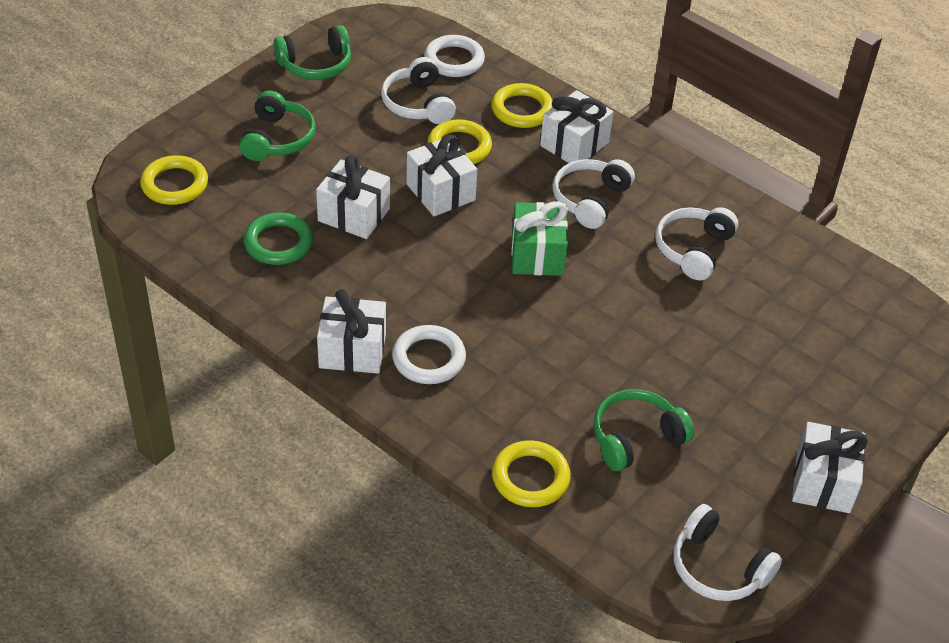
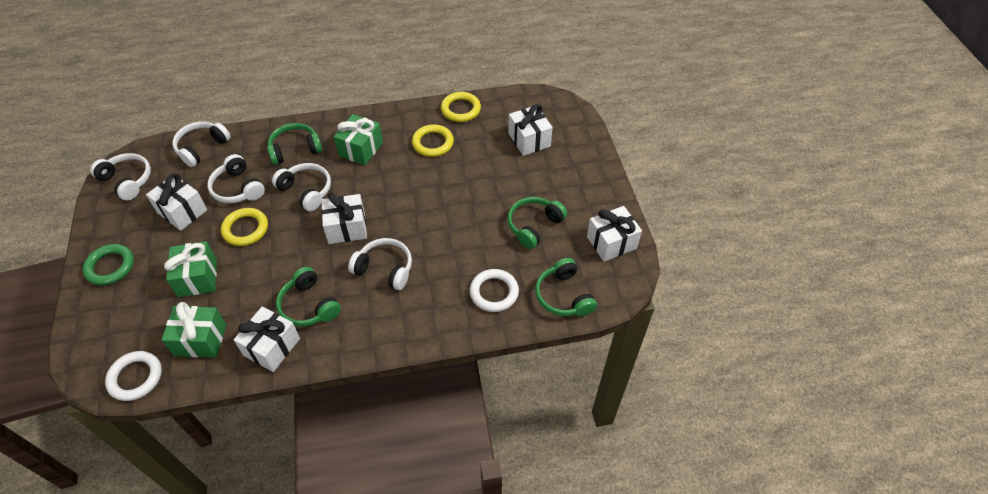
green gift: 1 -> 3
green headphones: 3 -> 4
white headphones: 4 -> 5
yellow ring: 4 -> 3

